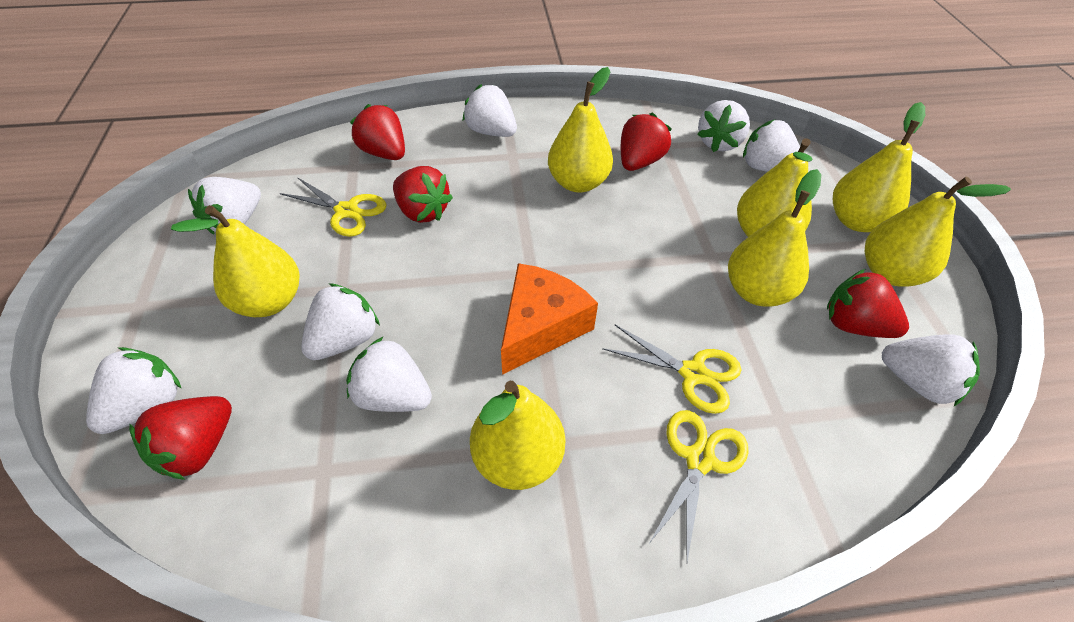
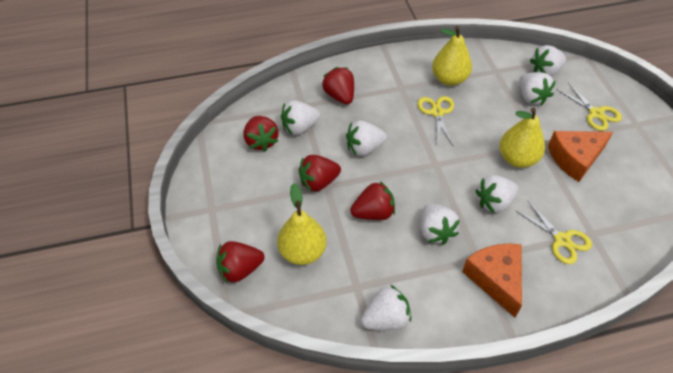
orange cheese: 1 -> 2
white strawberry: 8 -> 7
yellow pear: 7 -> 3

